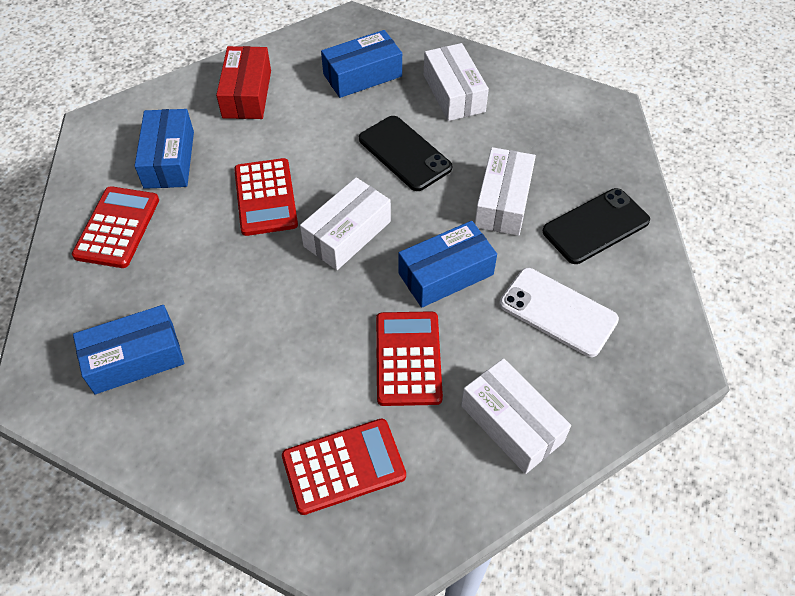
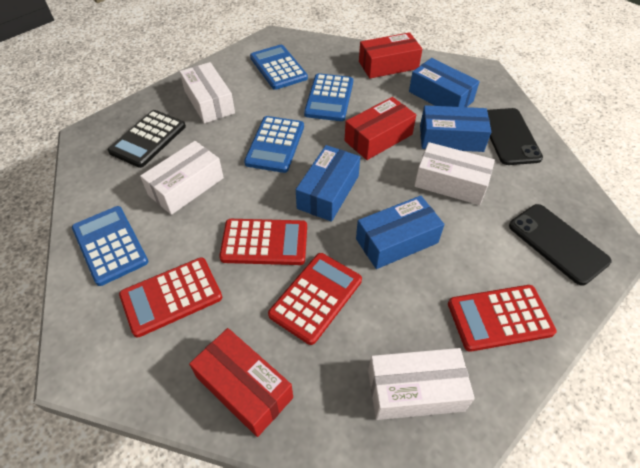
black calculator: 0 -> 1
blue calculator: 0 -> 4
red box: 1 -> 3
white phone: 1 -> 0

